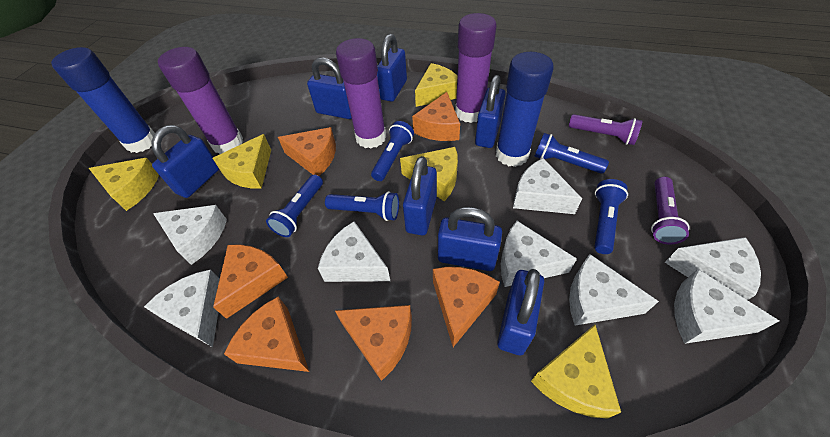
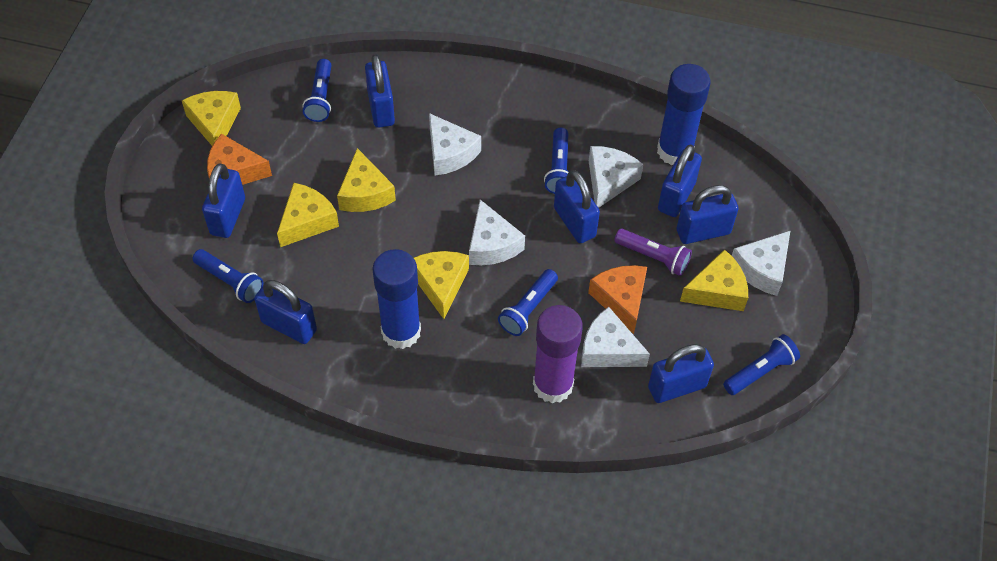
orange cheese: 6 -> 2
purple flashlight: 2 -> 1
purple glue stick: 3 -> 1
white cheese: 8 -> 5

